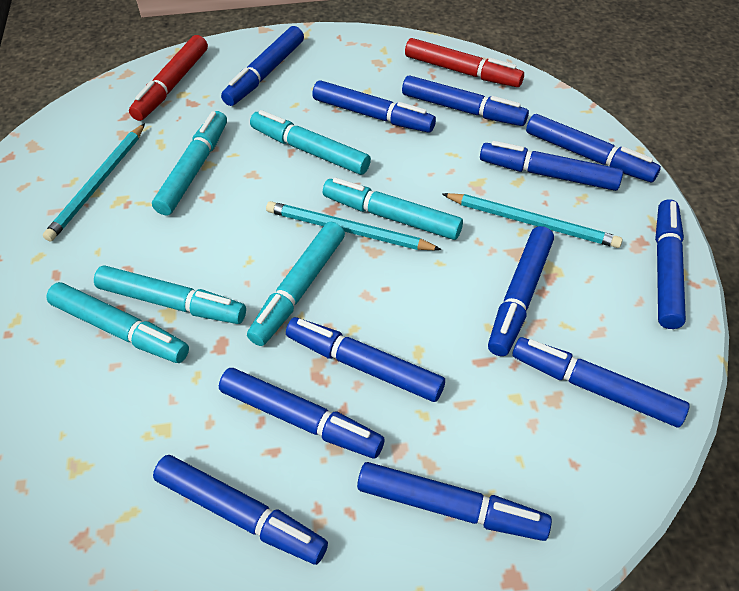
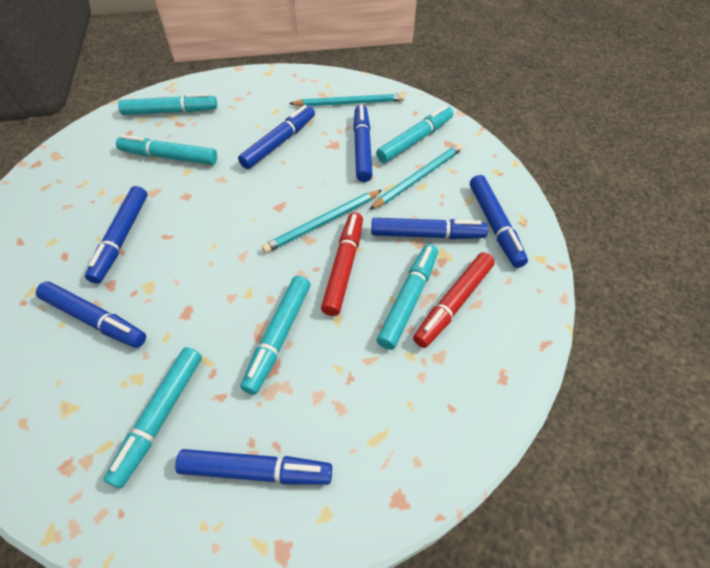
blue marker: 12 -> 7

